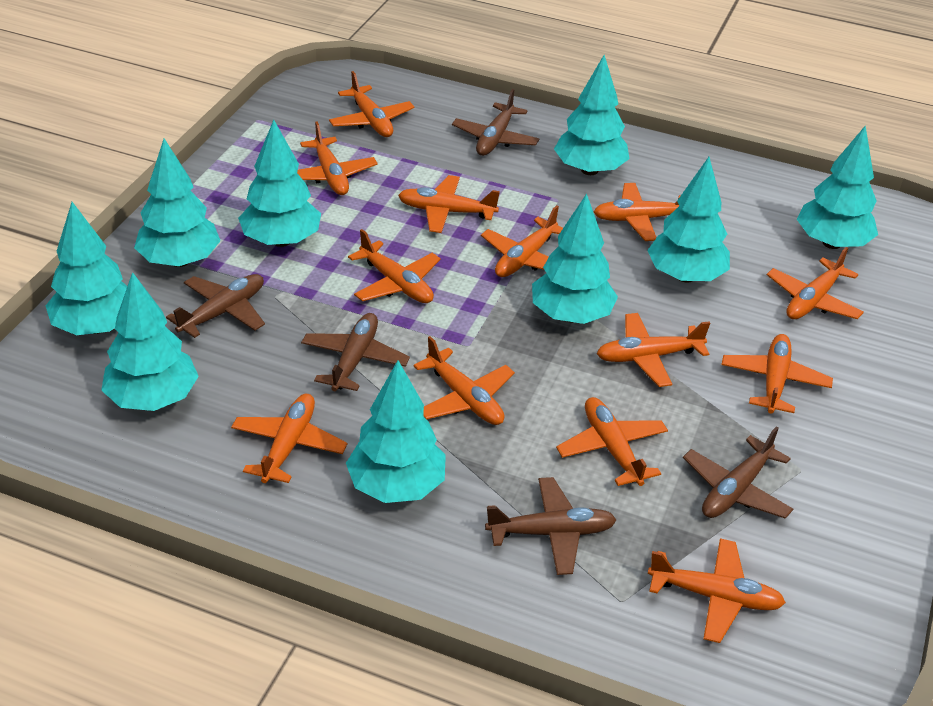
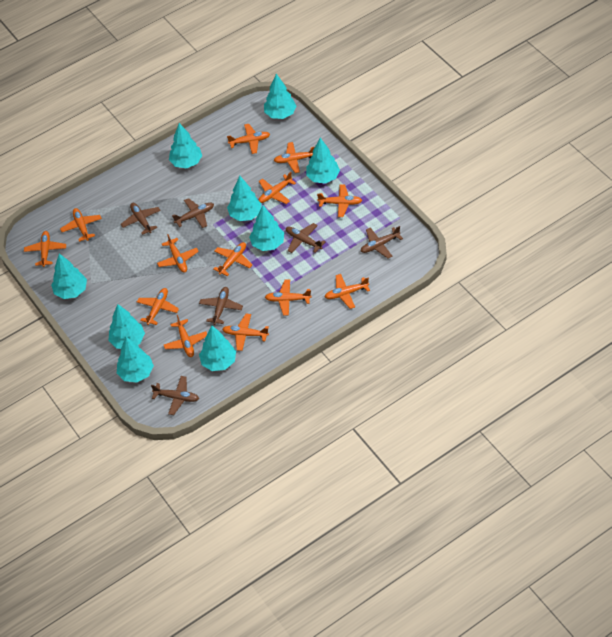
brown plane: 5 -> 6

